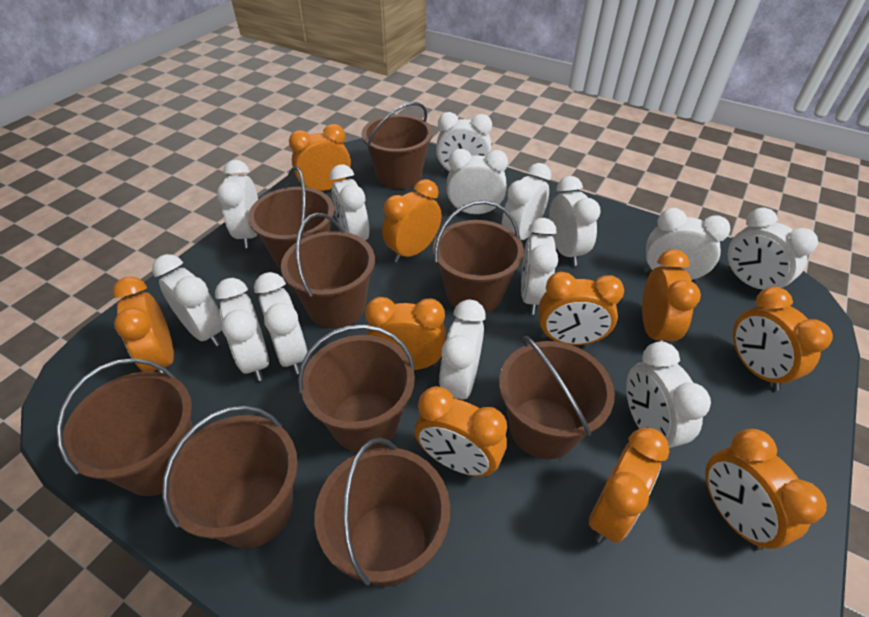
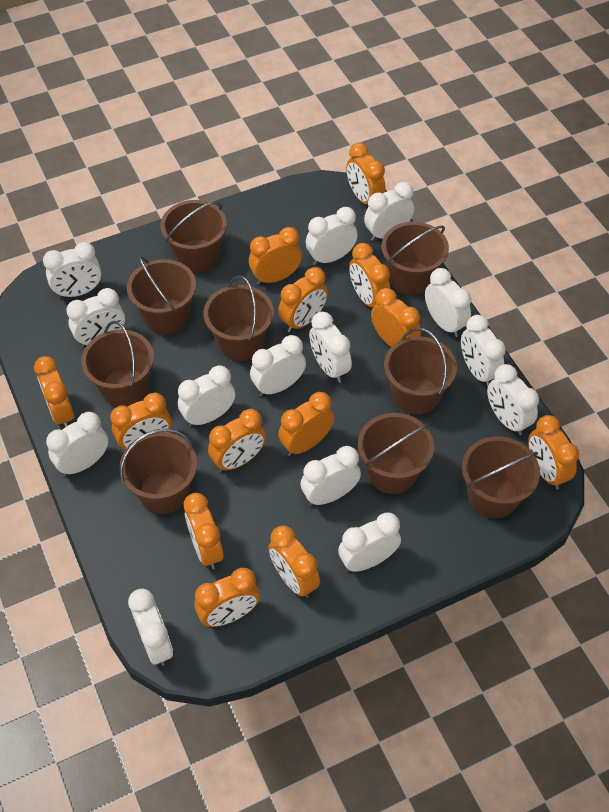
orange clock: 10 -> 13

